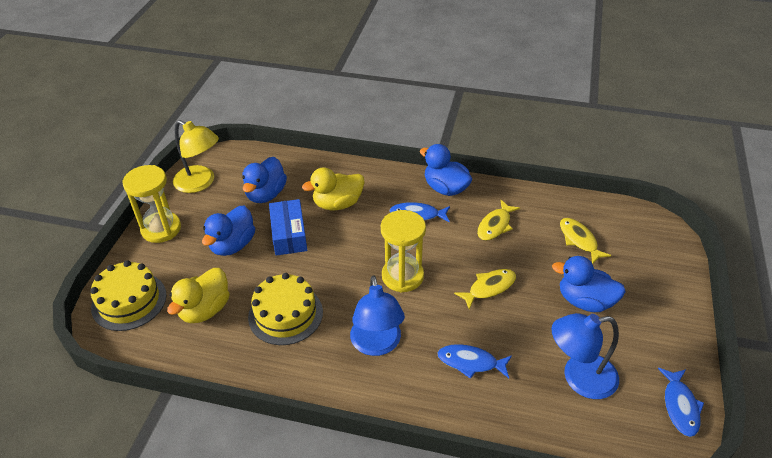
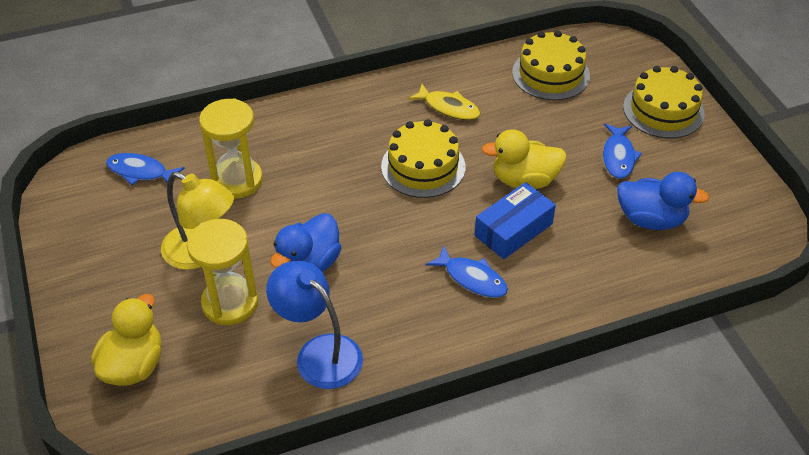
blue duck: 4 -> 2
blue lamp: 2 -> 1
yellow cake: 2 -> 3
yellow fish: 3 -> 1

